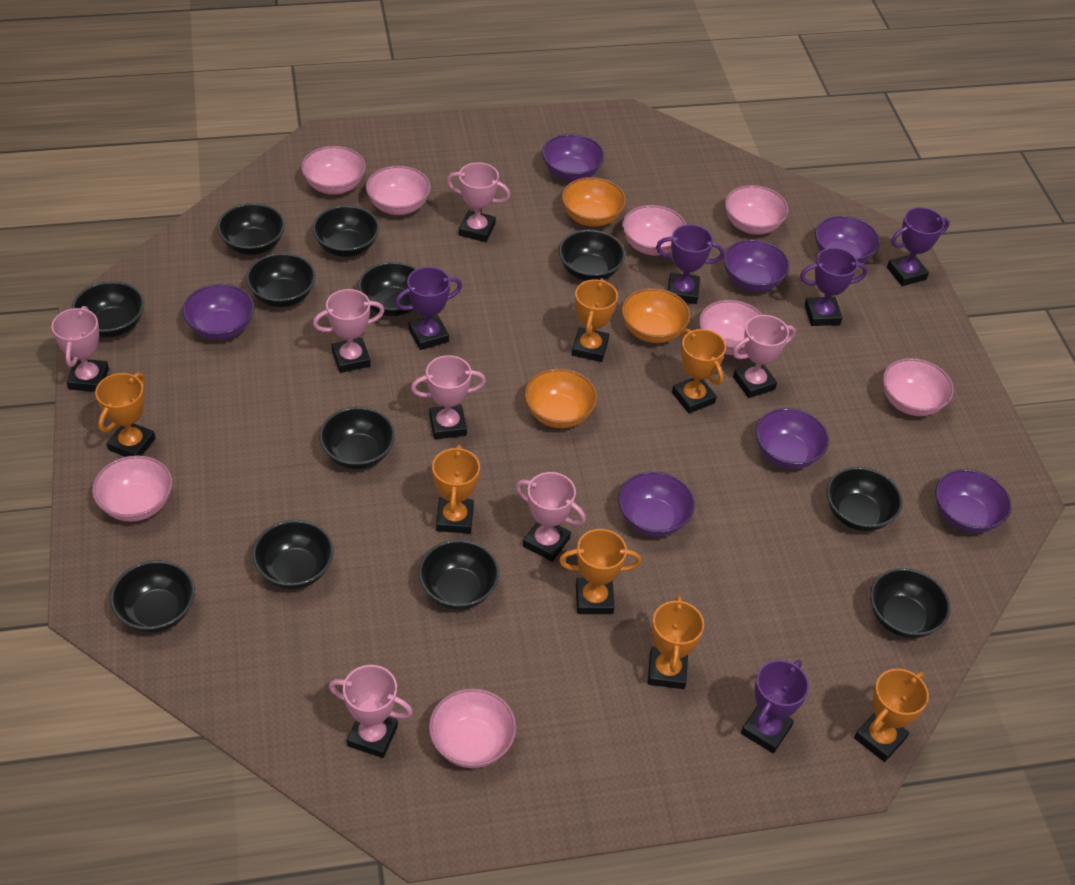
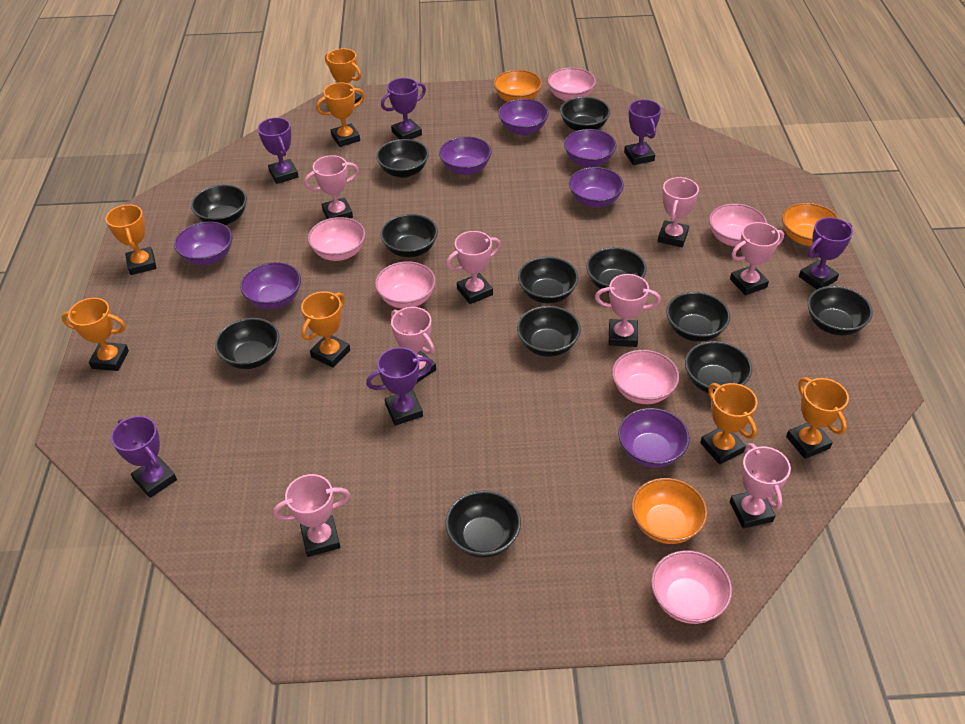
pink bowl: 8 -> 6
pink trophy: 7 -> 8
purple trophy: 5 -> 6

